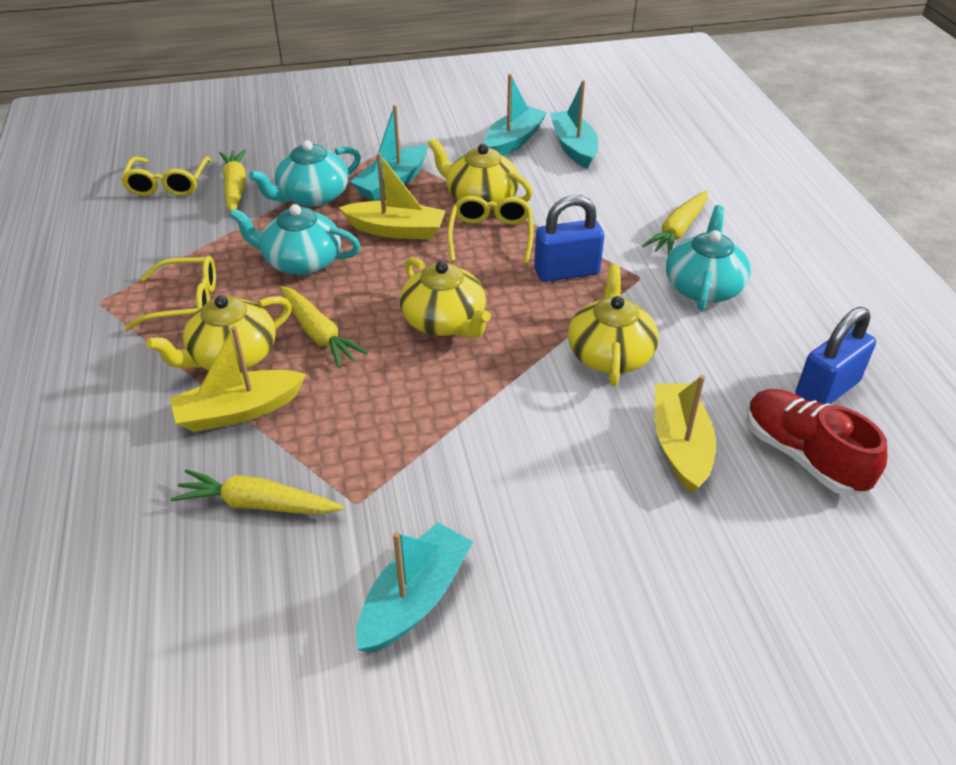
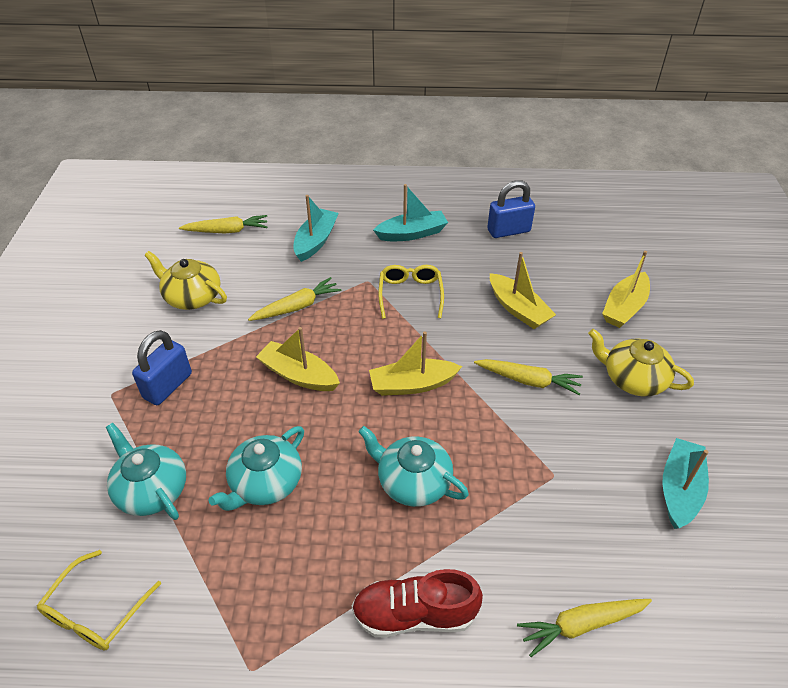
turquoise boat: 4 -> 3
yellow boat: 3 -> 4
yellow glasses: 3 -> 2
yellow teapot: 4 -> 2

